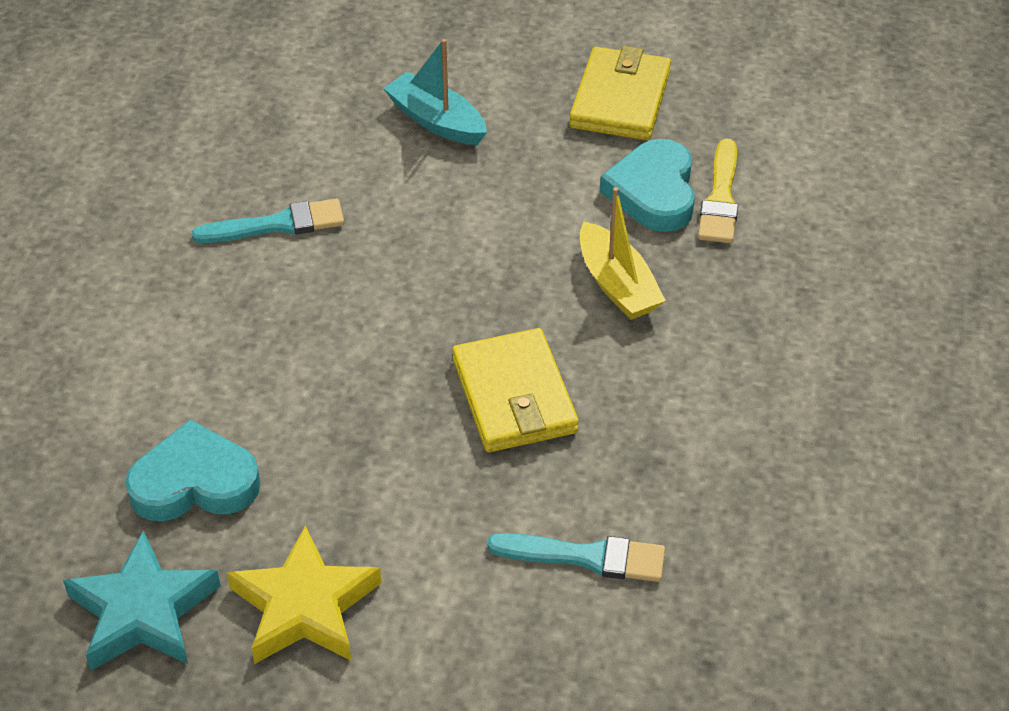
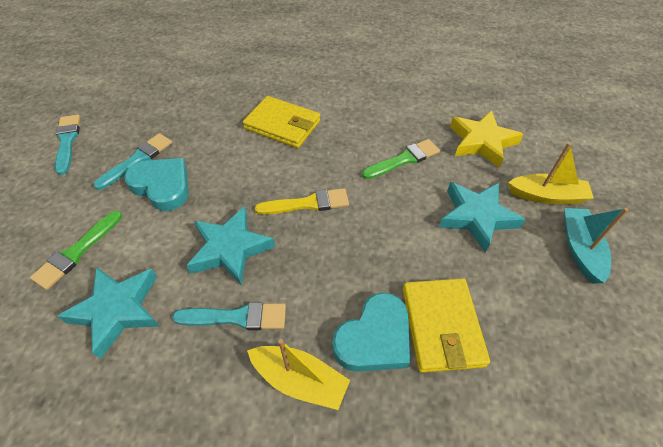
green brush: 0 -> 2
turquoise brush: 2 -> 3
turquoise star: 1 -> 3
yellow boat: 1 -> 2

